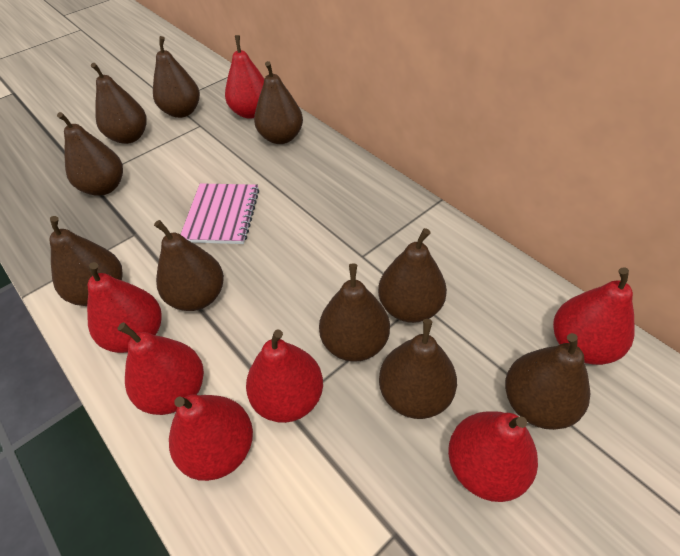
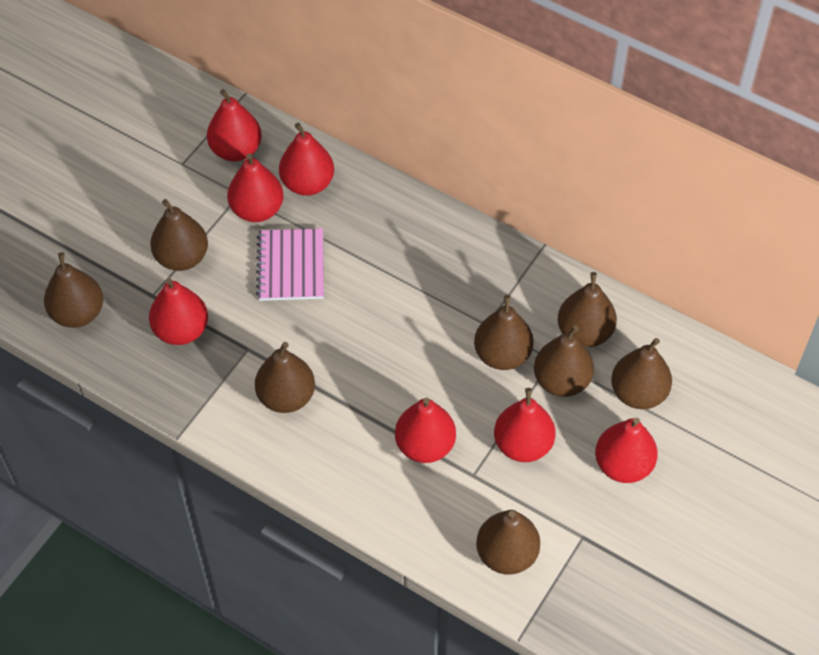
brown pear: 10 -> 8

